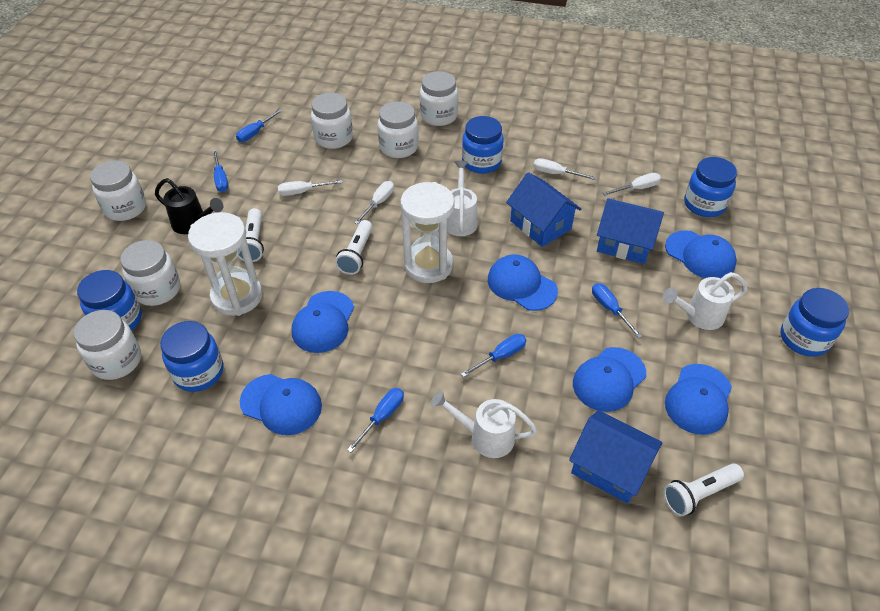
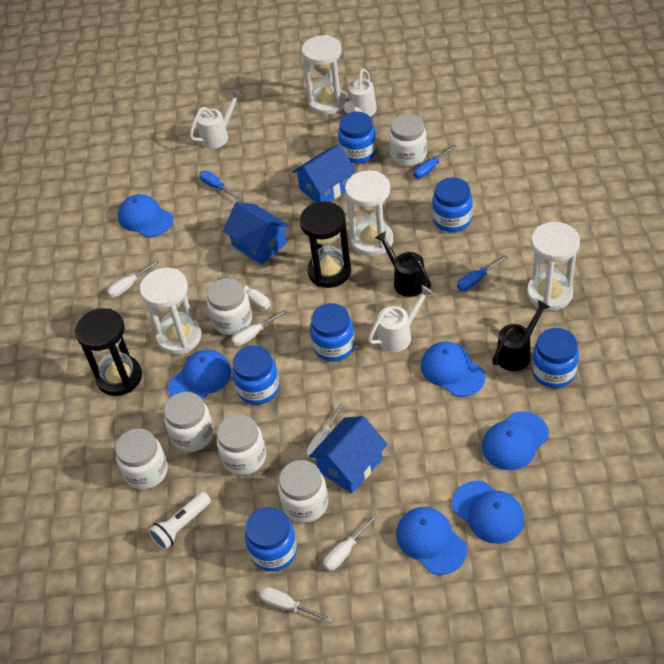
black hourglass: 0 -> 2
black watering can: 1 -> 2
blue jar: 5 -> 6
blue screwdriver: 5 -> 3
white flashlight: 3 -> 1
white hourglass: 2 -> 4
white screwdriver: 4 -> 6

